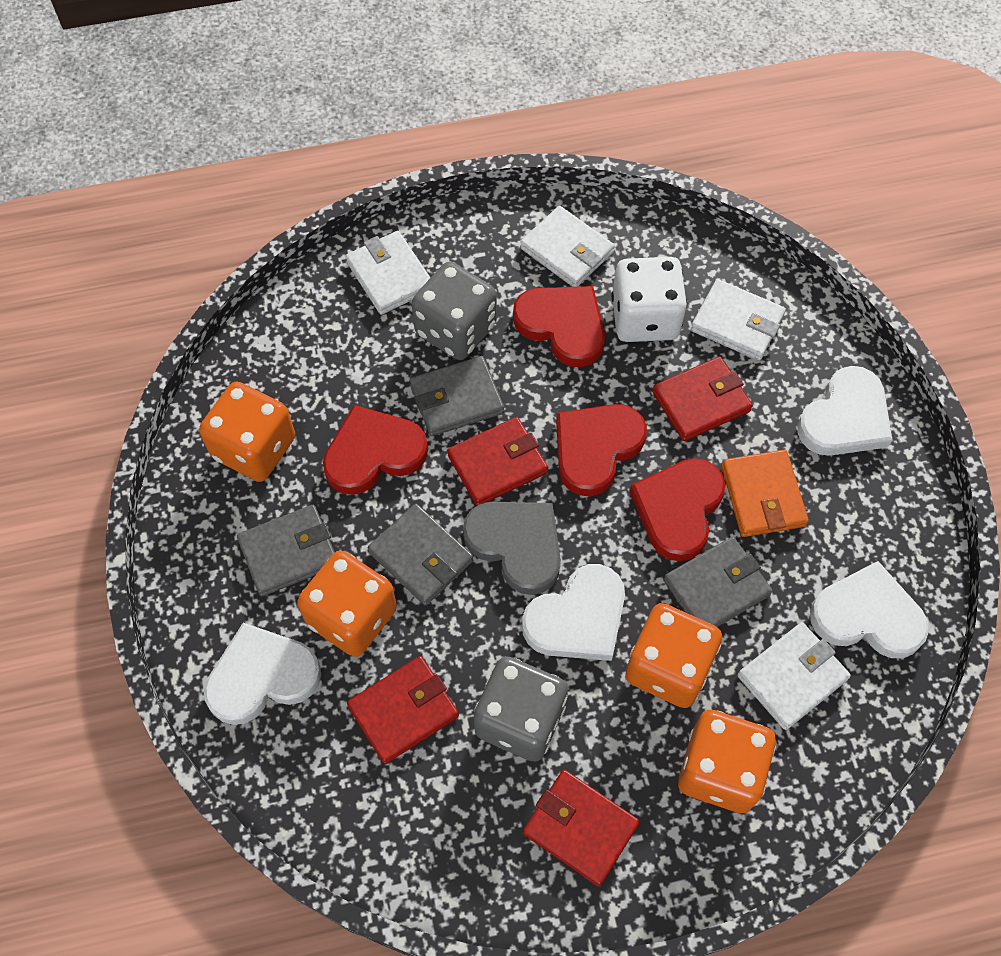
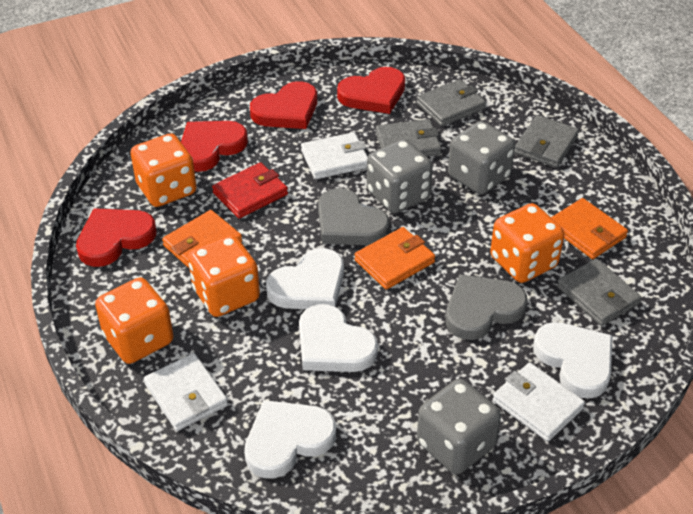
grey dice: 2 -> 3
grey heart: 1 -> 2
orange wallet: 1 -> 3
red wallet: 4 -> 1
white dice: 1 -> 0
white wallet: 4 -> 3

